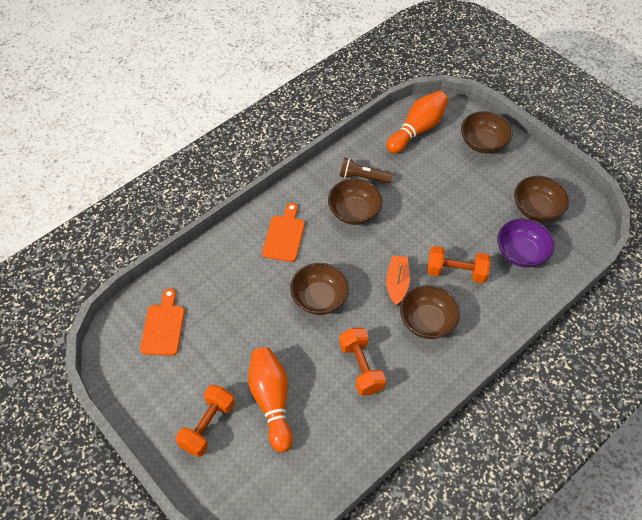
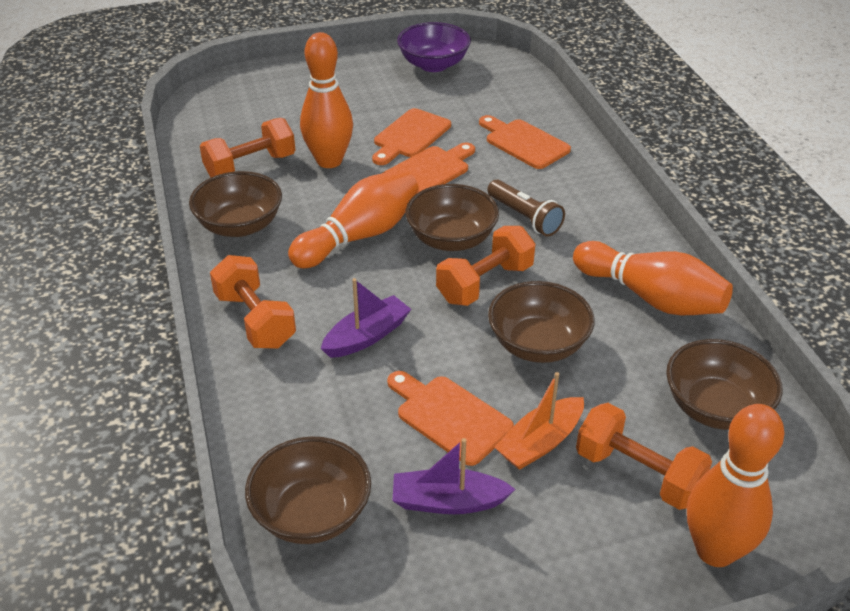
orange bowling pin: 2 -> 4
orange cutting board: 2 -> 4
orange dumbbell: 3 -> 4
purple boat: 0 -> 2

